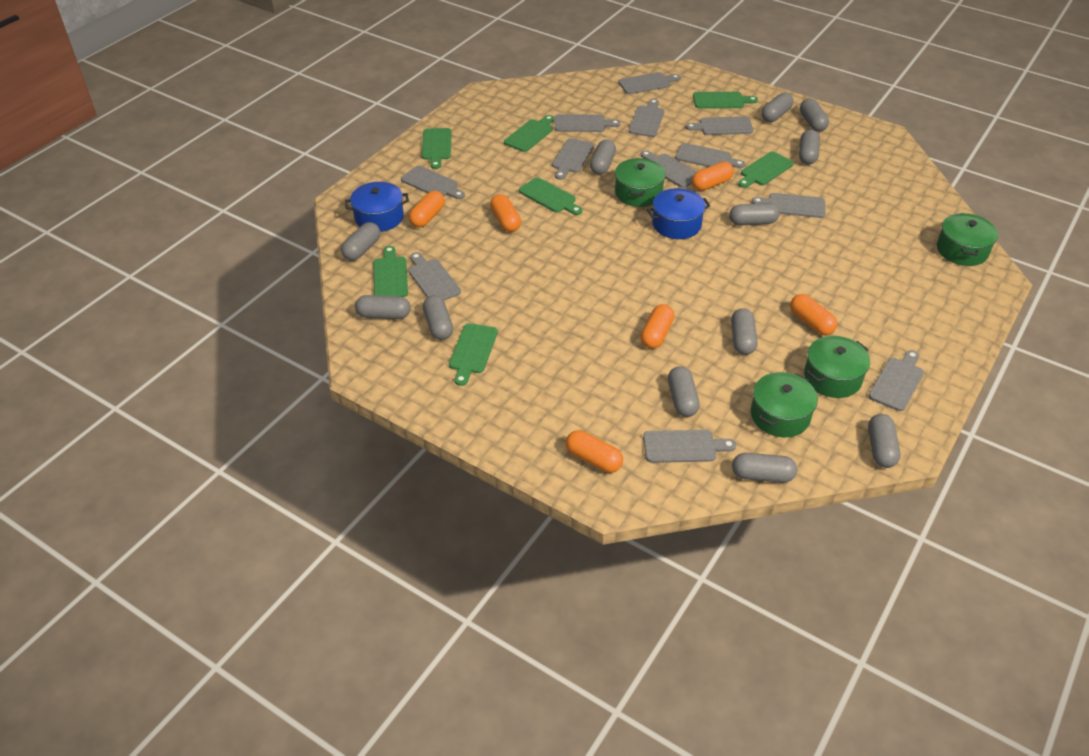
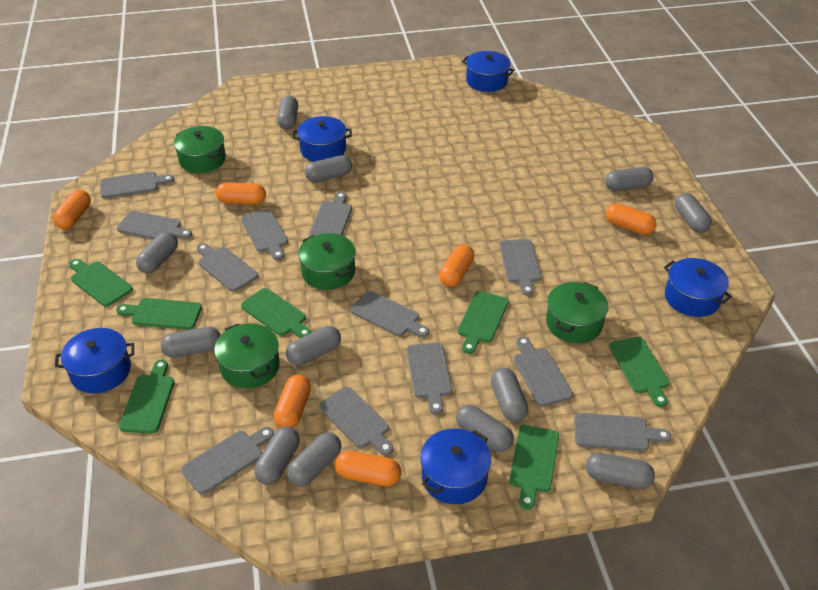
blue pot: 2 -> 5

